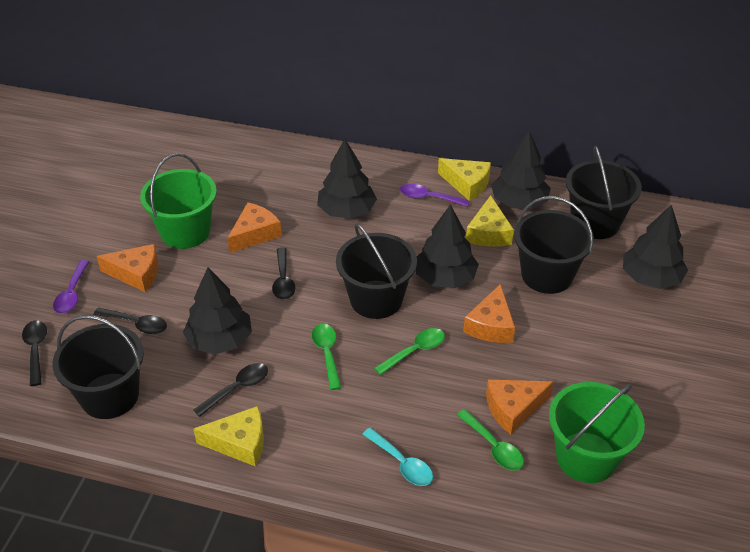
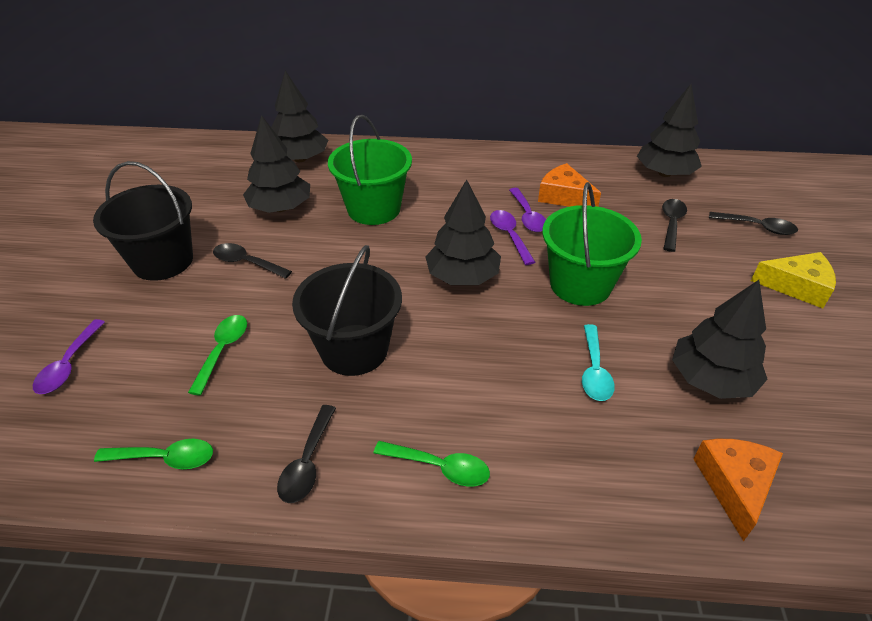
black bucket: 4 -> 2
orange cheese: 4 -> 2
purple spoon: 2 -> 3
yellow cheese: 3 -> 1

